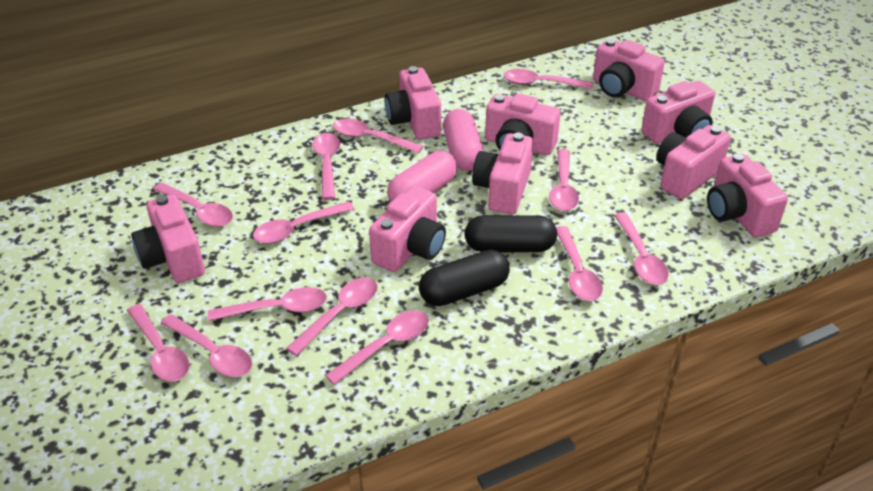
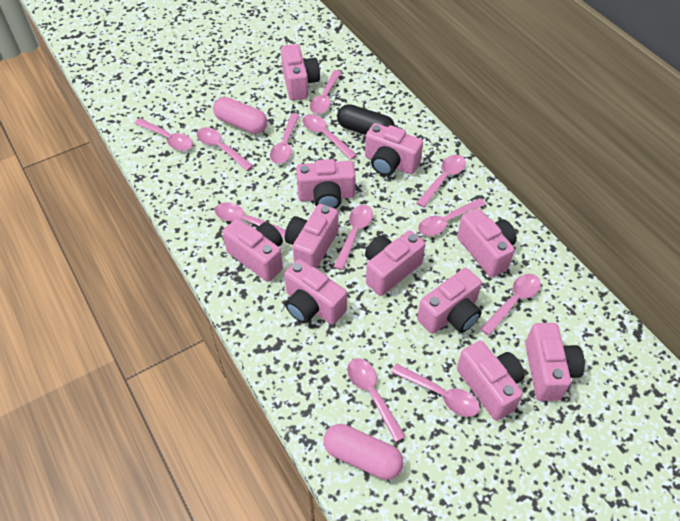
black capsule: 2 -> 1
pink camera: 9 -> 11
pink spoon: 13 -> 12

